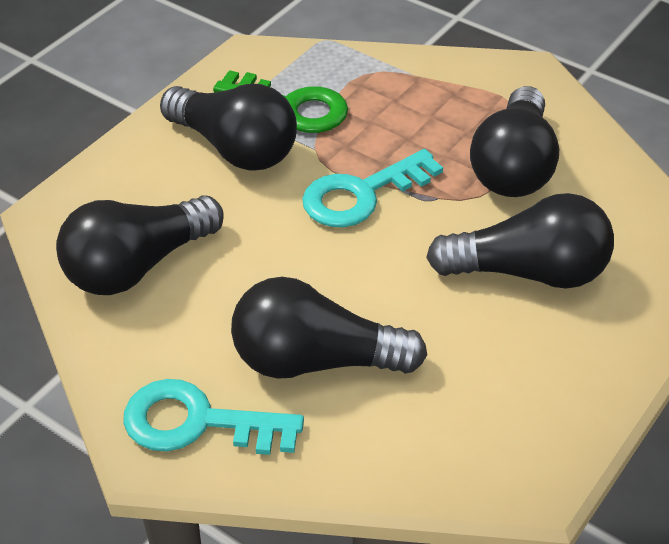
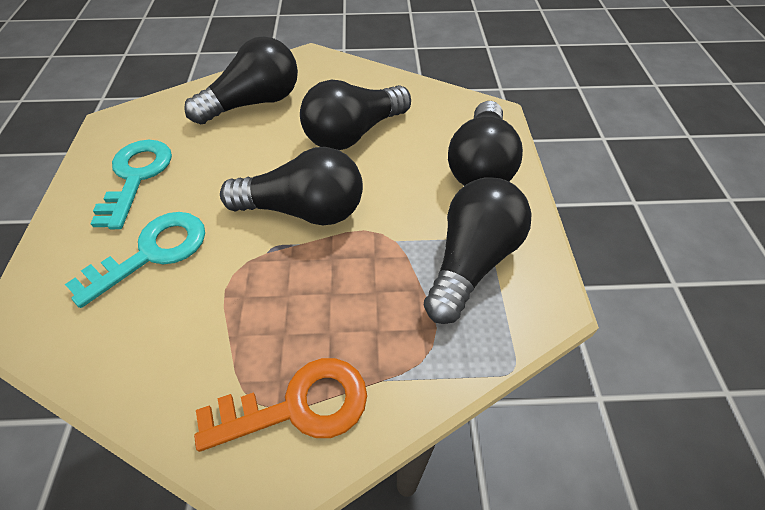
green key: 1 -> 0
orange key: 0 -> 1

